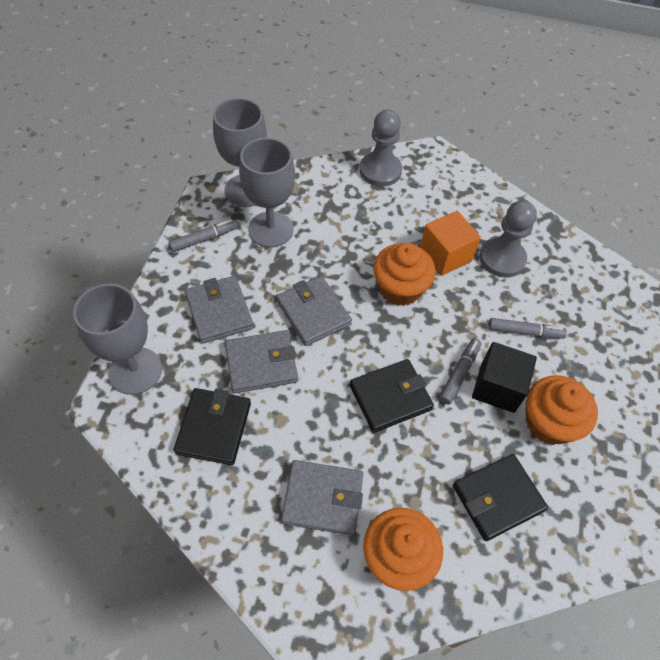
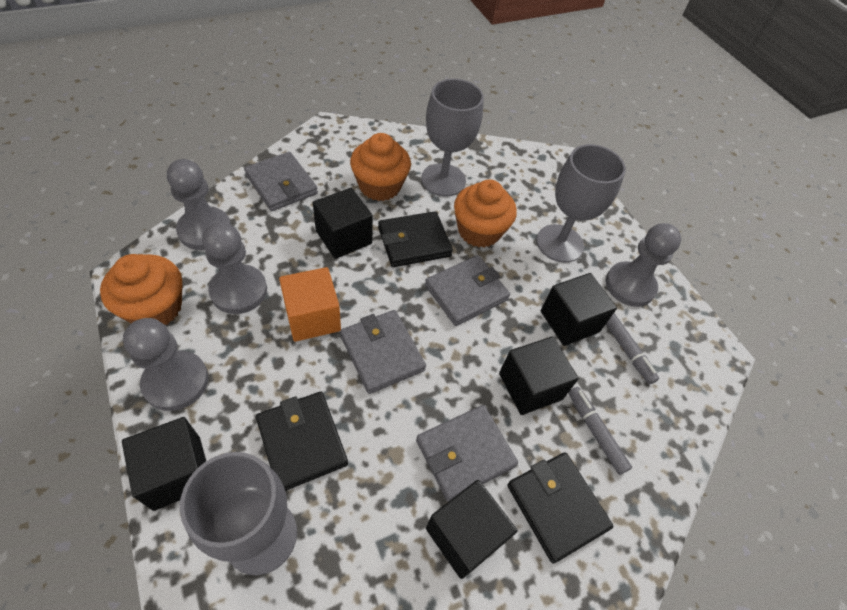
black cube: 1 -> 5
grey marker: 3 -> 2
grey pawn: 2 -> 4

